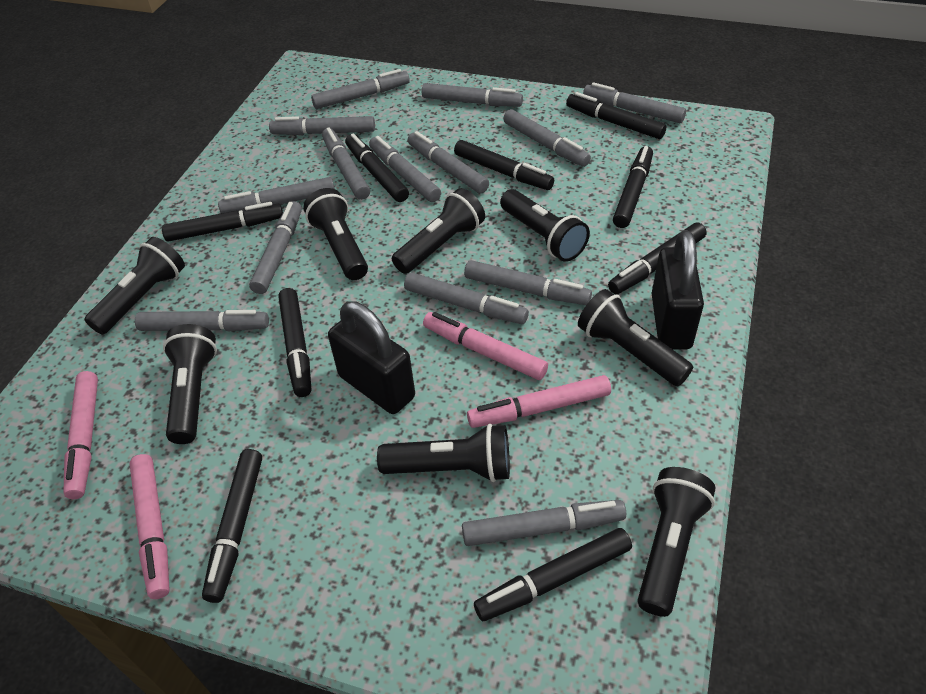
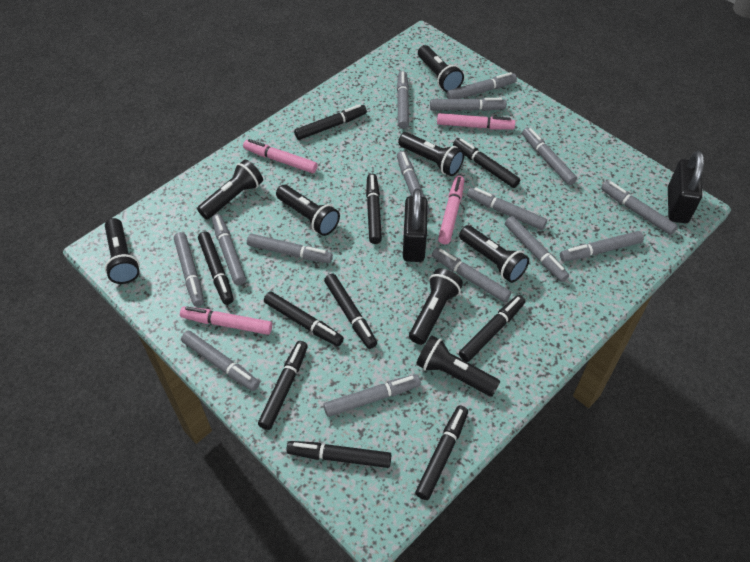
black marker: 9 -> 10
grey marker: 14 -> 15

